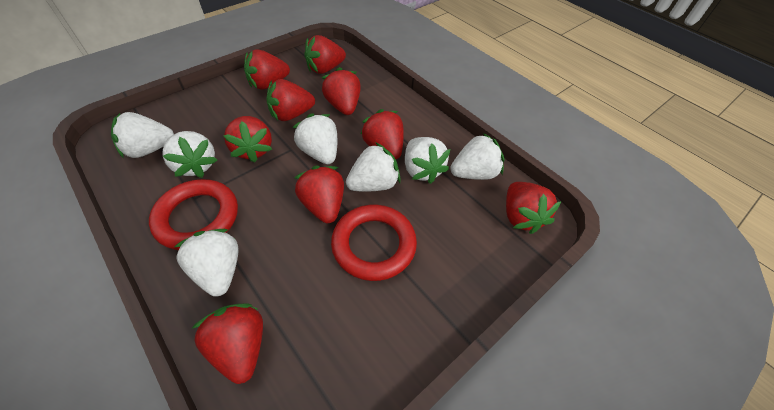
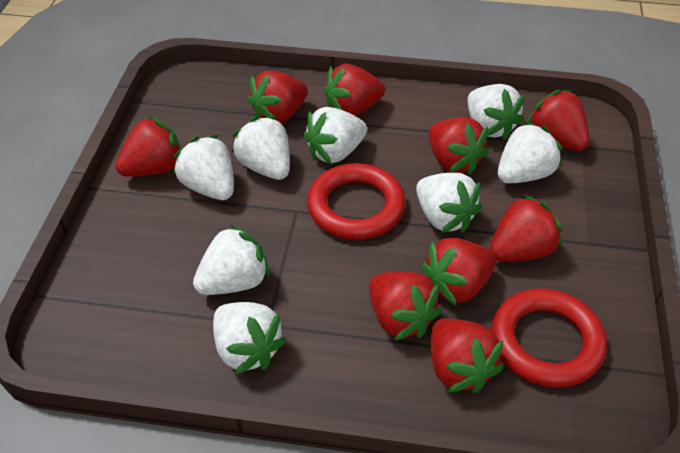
white strawberry: 7 -> 8

